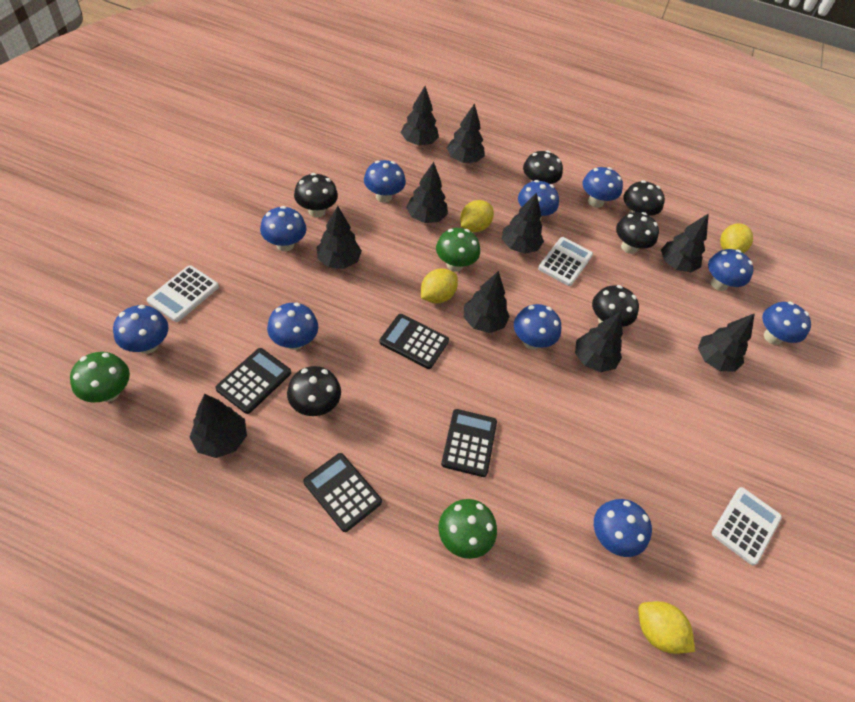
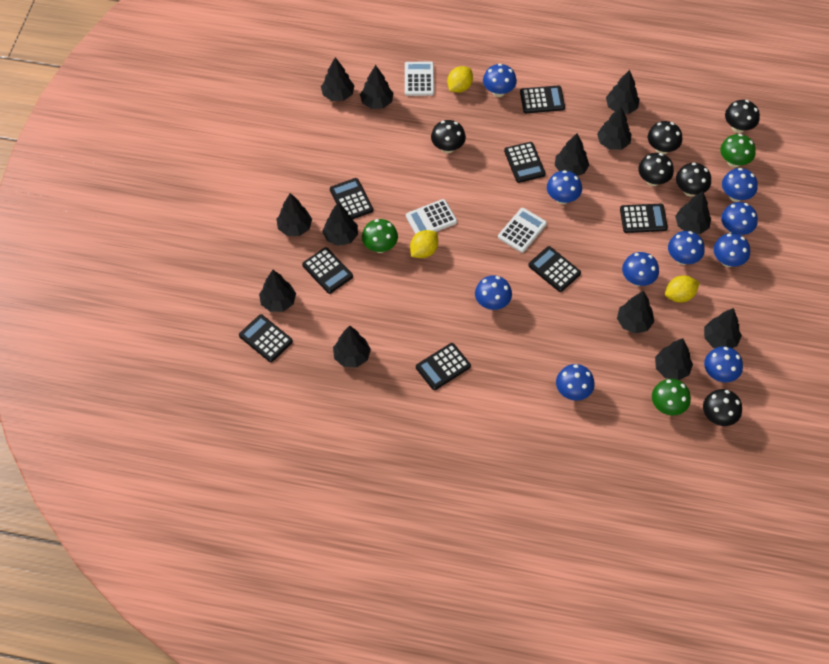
black calculator: 4 -> 8
black tree: 10 -> 13
yellow lemon: 4 -> 3

